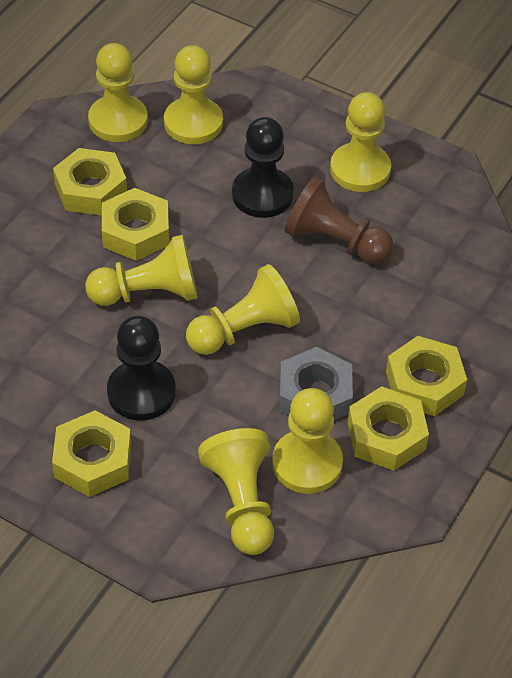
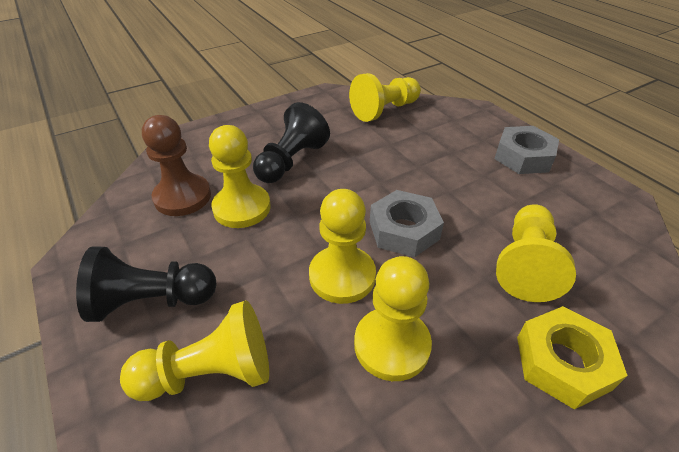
grey nut: 1 -> 2
yellow nut: 5 -> 1
yellow pawn: 7 -> 6

